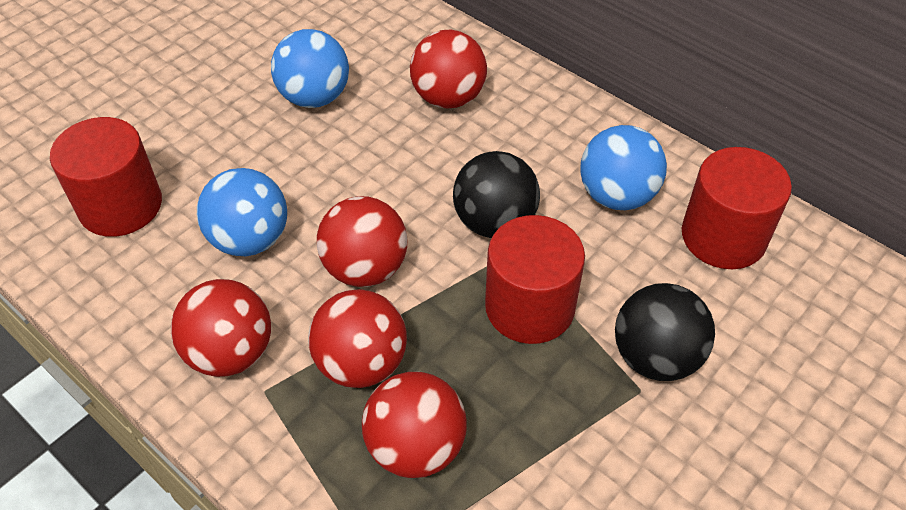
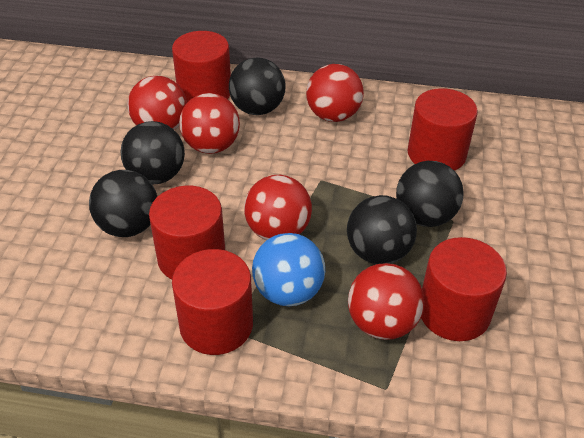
black ball: 2 -> 5
blue ball: 3 -> 1
red cylinder: 3 -> 5

